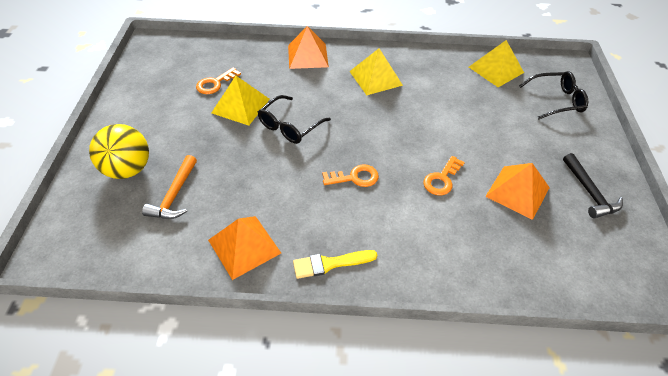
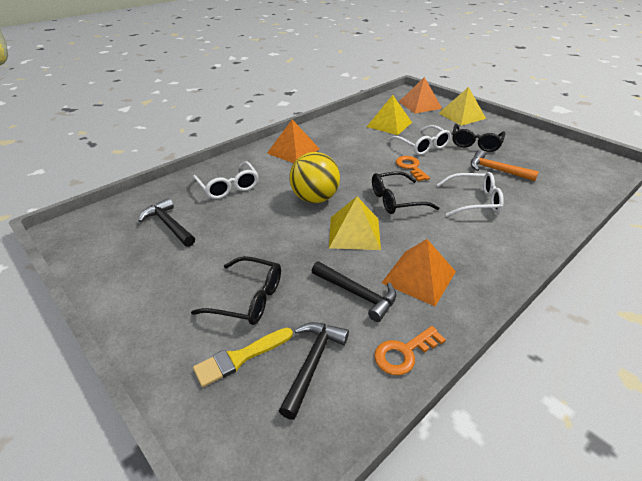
black glasses: 2 -> 3
black hammer: 1 -> 3
orange key: 3 -> 2
white glasses: 0 -> 3

